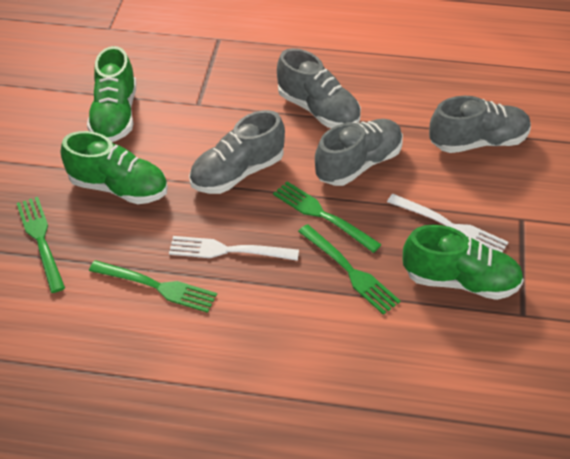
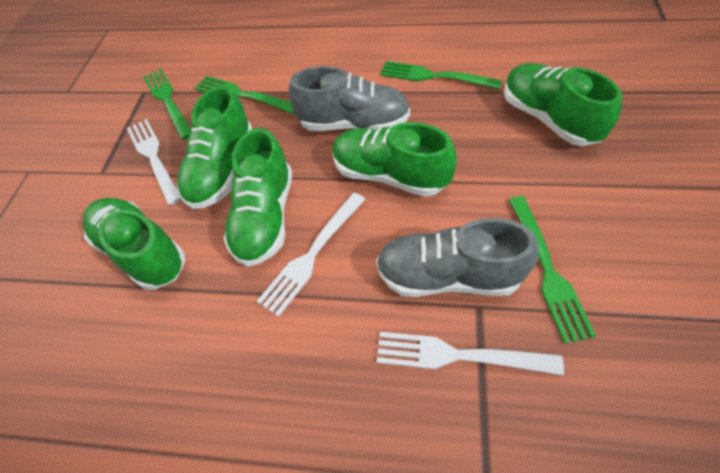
green shoe: 3 -> 5
grey shoe: 4 -> 2
white fork: 2 -> 3

